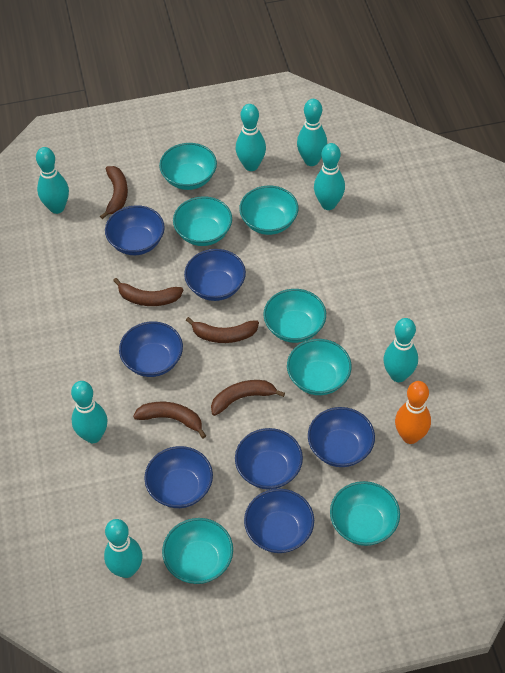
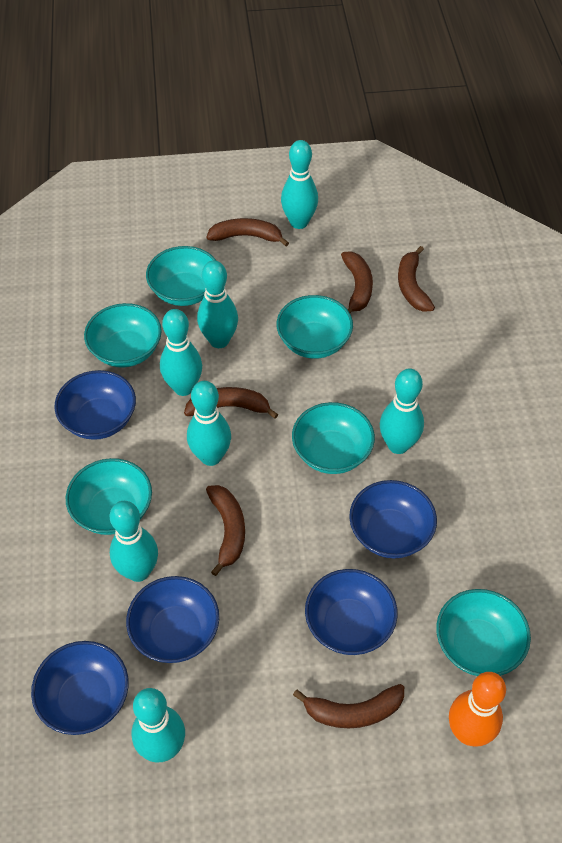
blue bowl: 7 -> 5
brown banana: 5 -> 6
turquoise bowl: 7 -> 6

